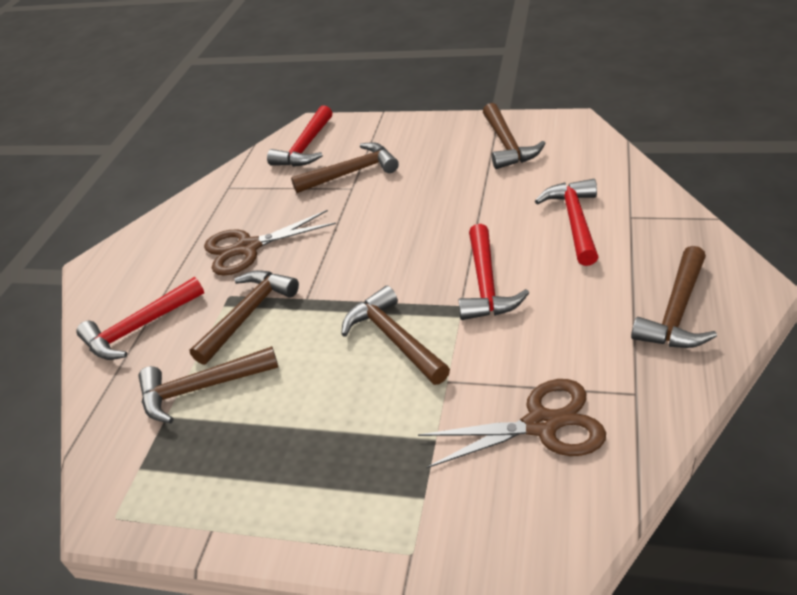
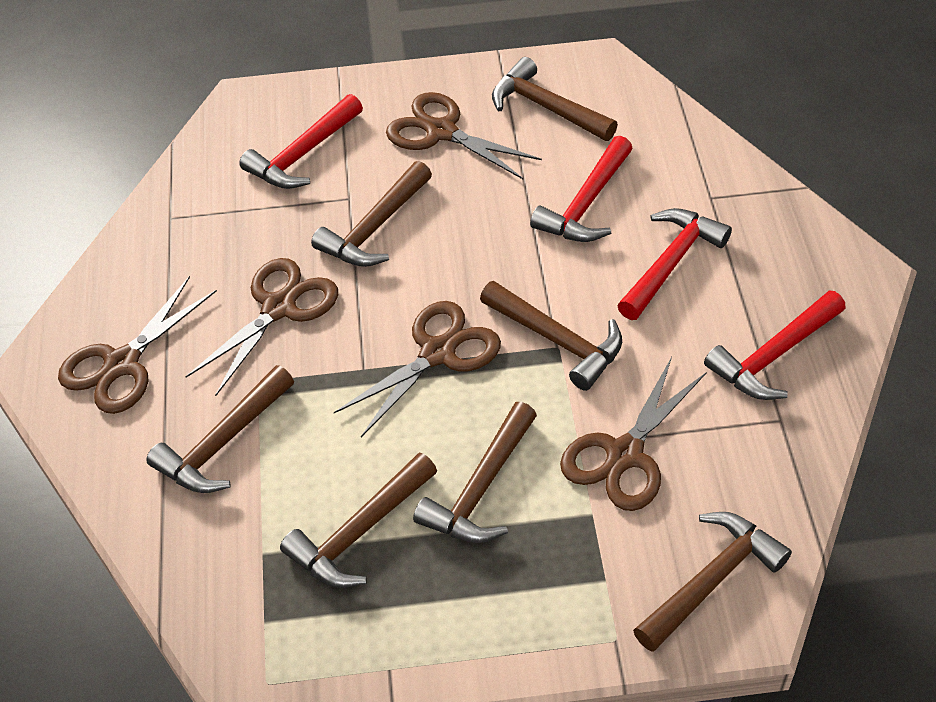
brown hammer: 6 -> 7
brown scissors: 2 -> 5

